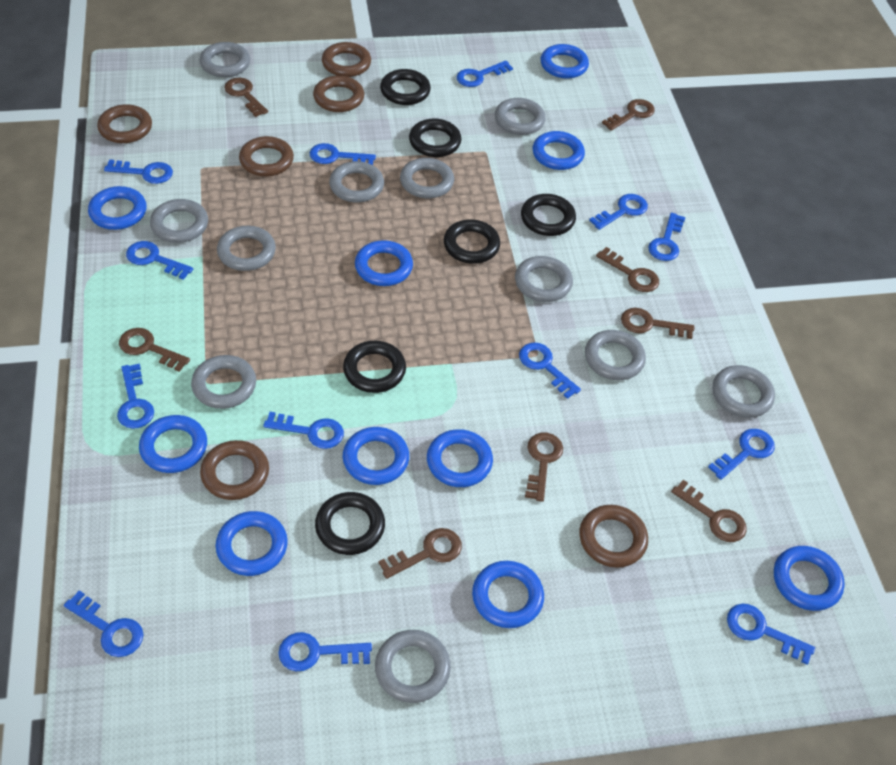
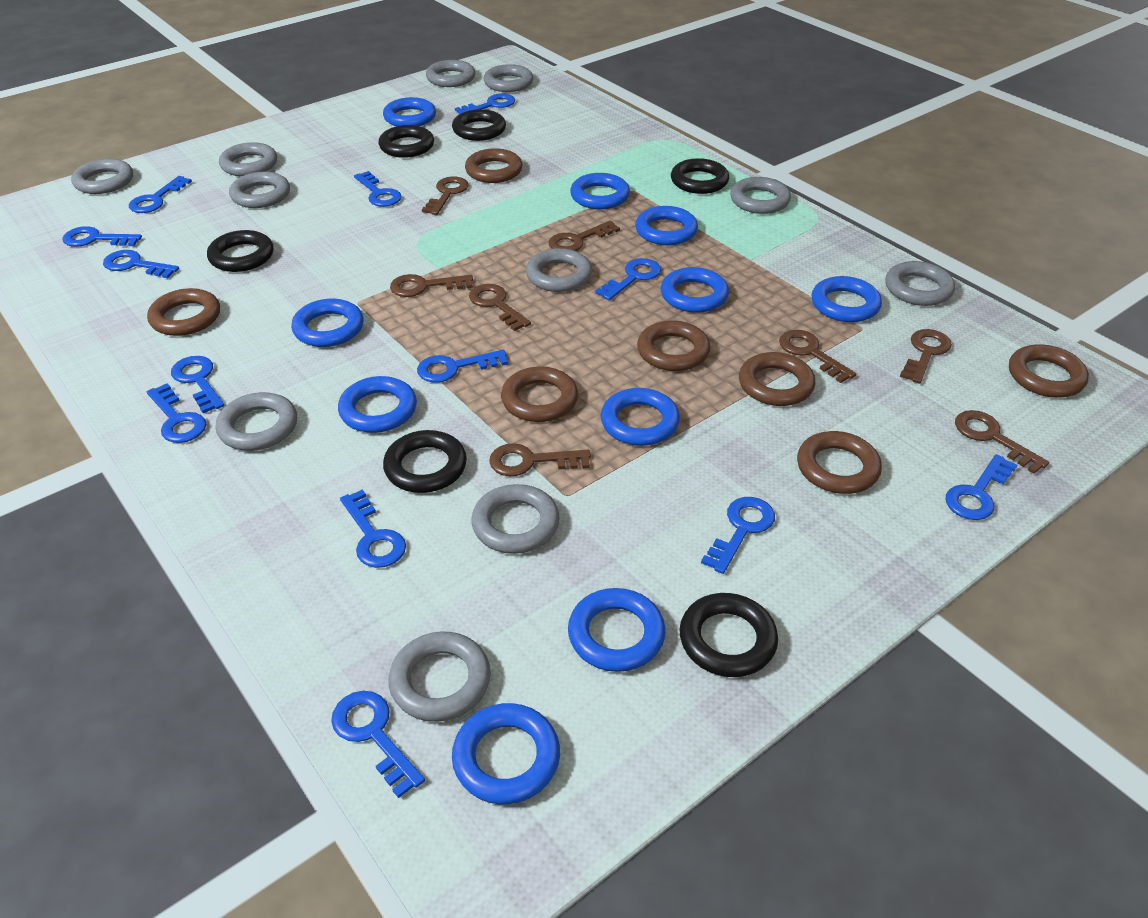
brown ring: 6 -> 7

